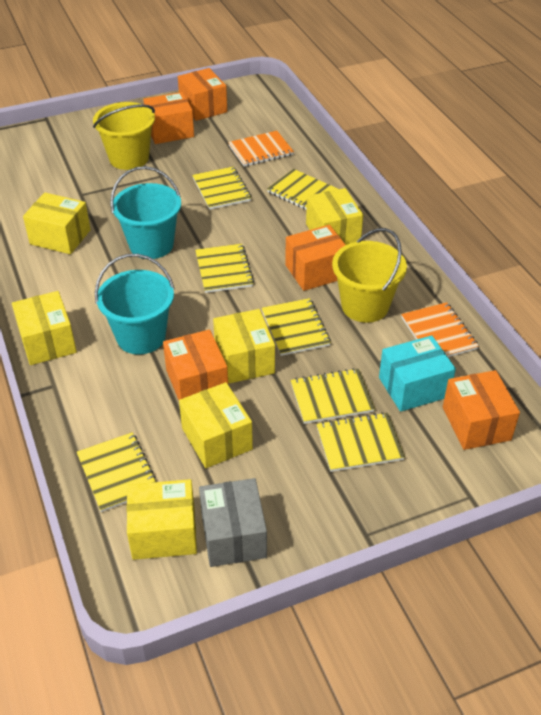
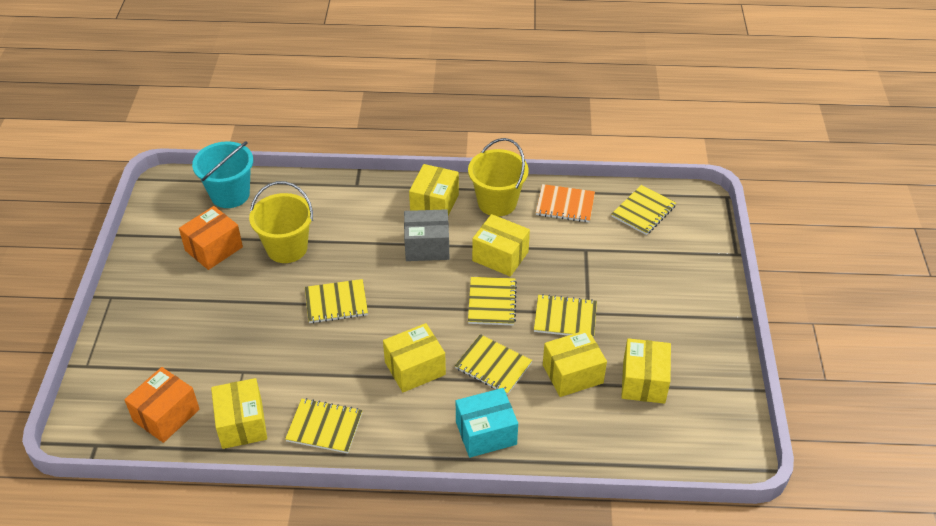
orange box: 5 -> 2
orange notebook: 2 -> 1
turquoise bucket: 2 -> 1
yellow notebook: 7 -> 6

